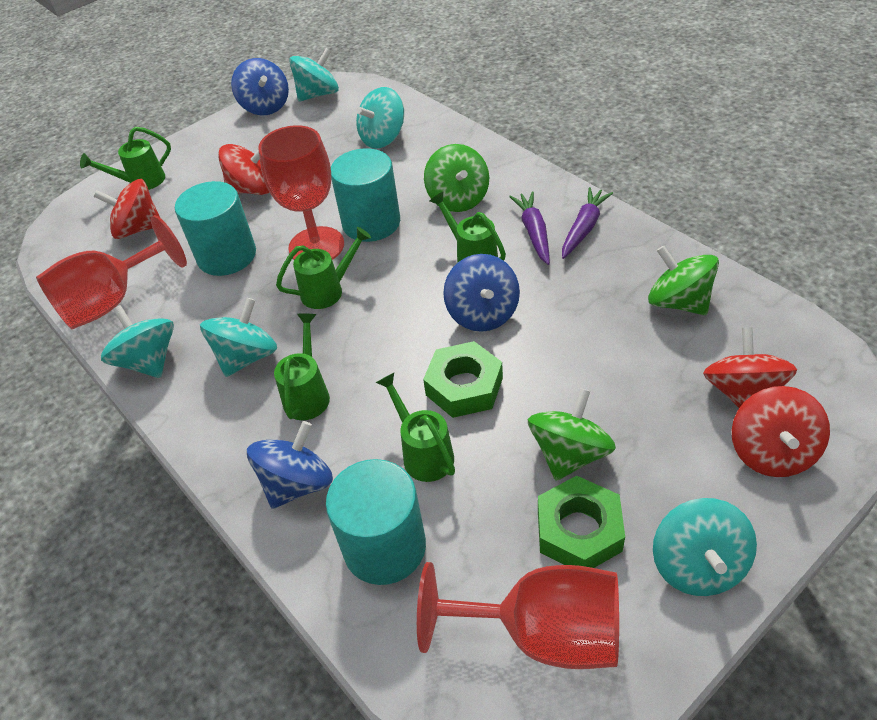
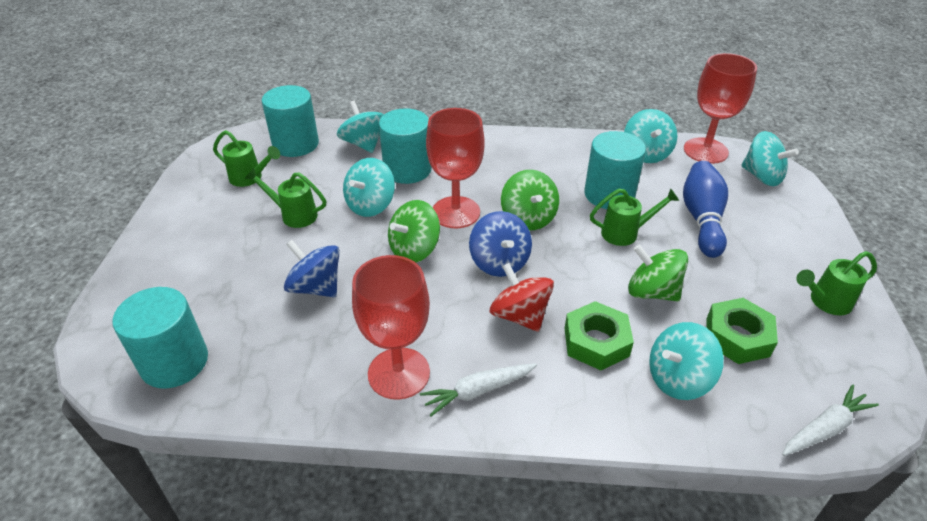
blue bowling pin: 0 -> 1
blue spinning top: 3 -> 2
green watering can: 5 -> 4
purple carrot: 2 -> 0
red spinning top: 4 -> 1
turquoise cylinder: 3 -> 4
white carrot: 0 -> 2

